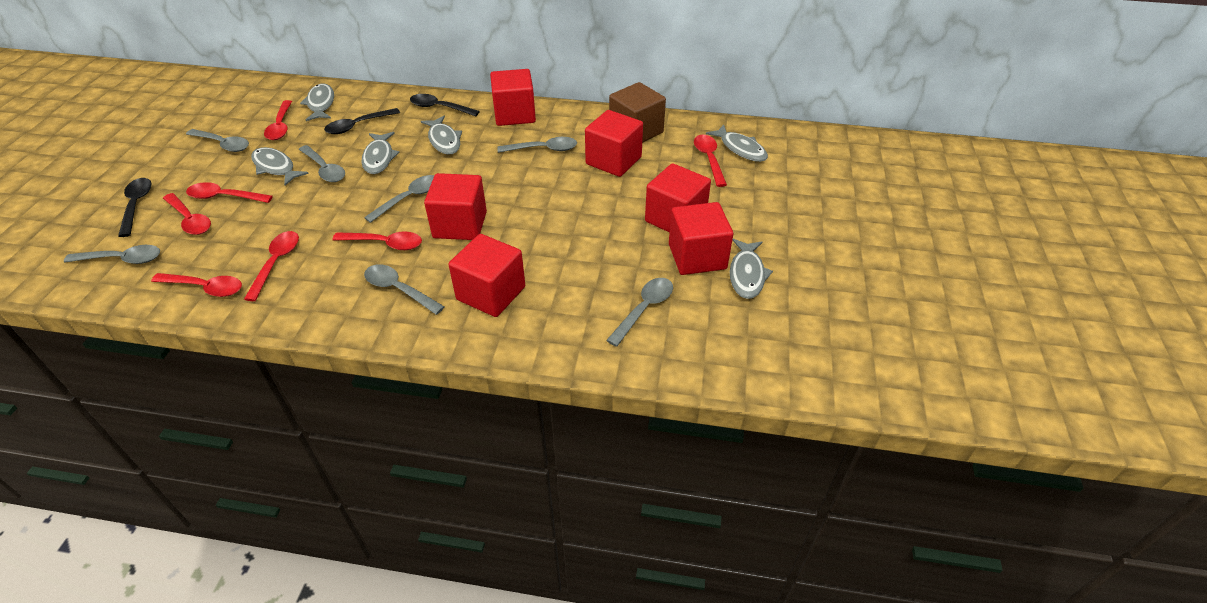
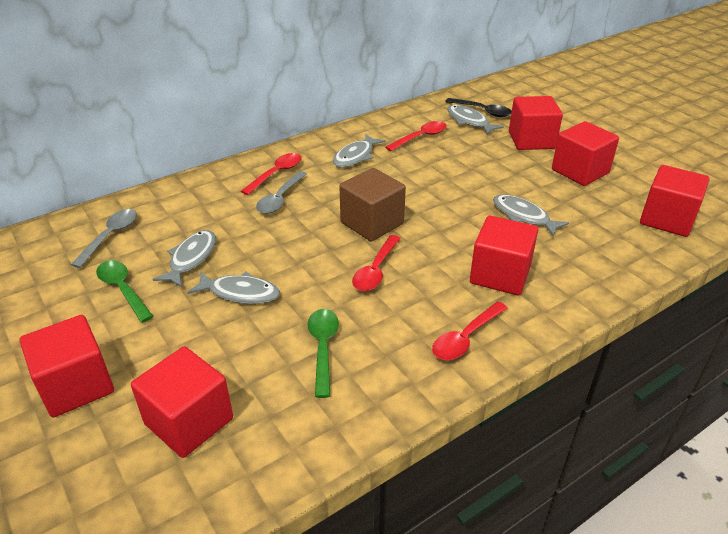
black spoon: 3 -> 1
green spoon: 0 -> 2
grey fish: 6 -> 5
grey spoon: 7 -> 2
red spoon: 7 -> 4

